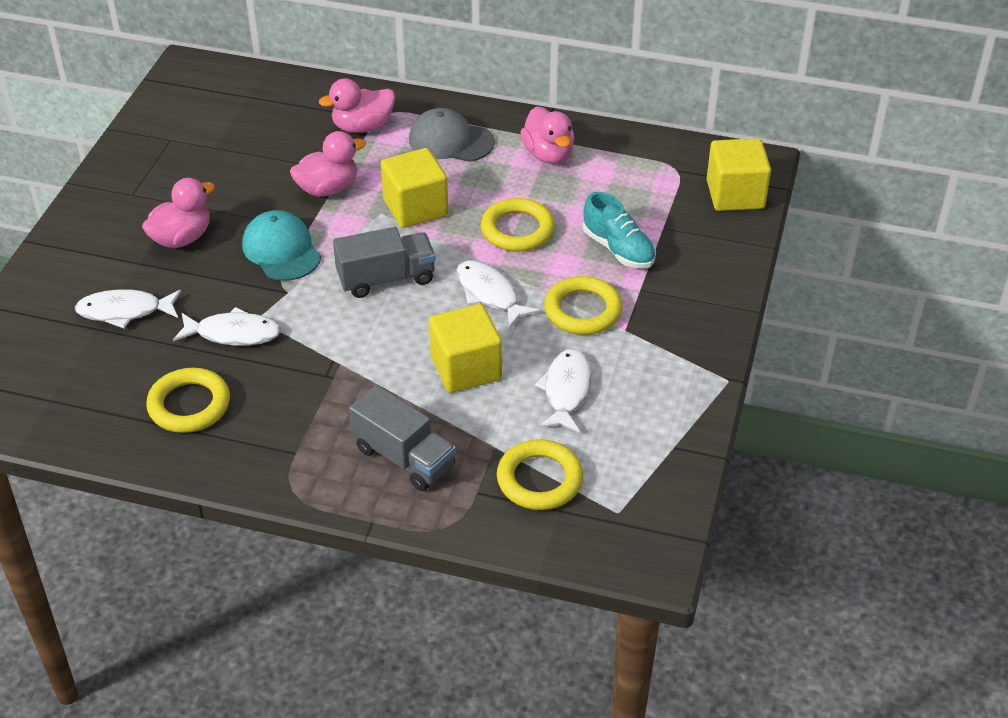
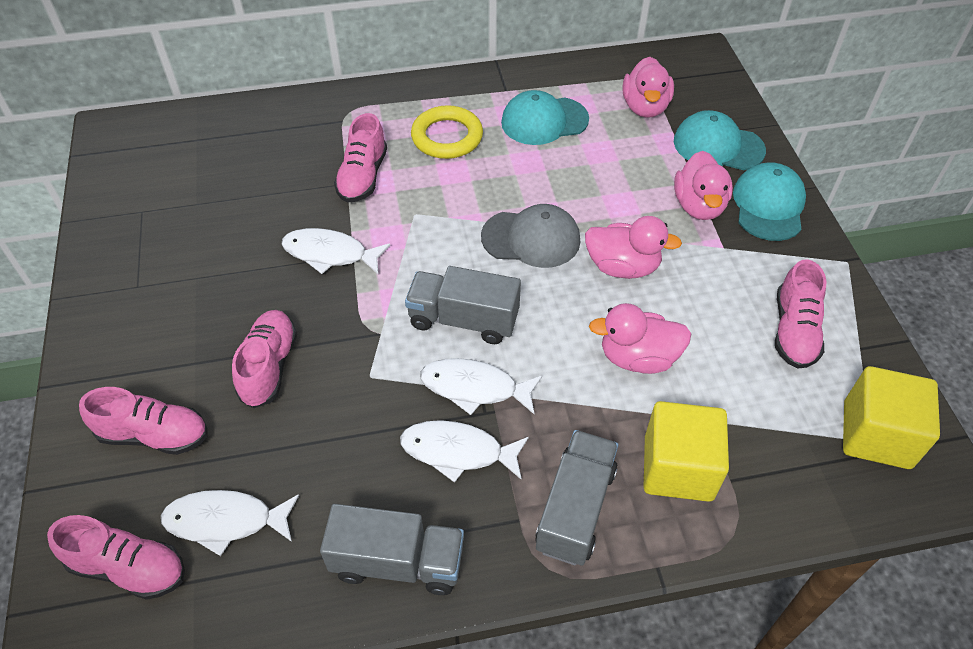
grey truck: 2 -> 3
pink shoe: 0 -> 5
turquoise cap: 1 -> 3
turquoise shoe: 1 -> 0
yellow cube: 3 -> 2
yellow ring: 4 -> 1

